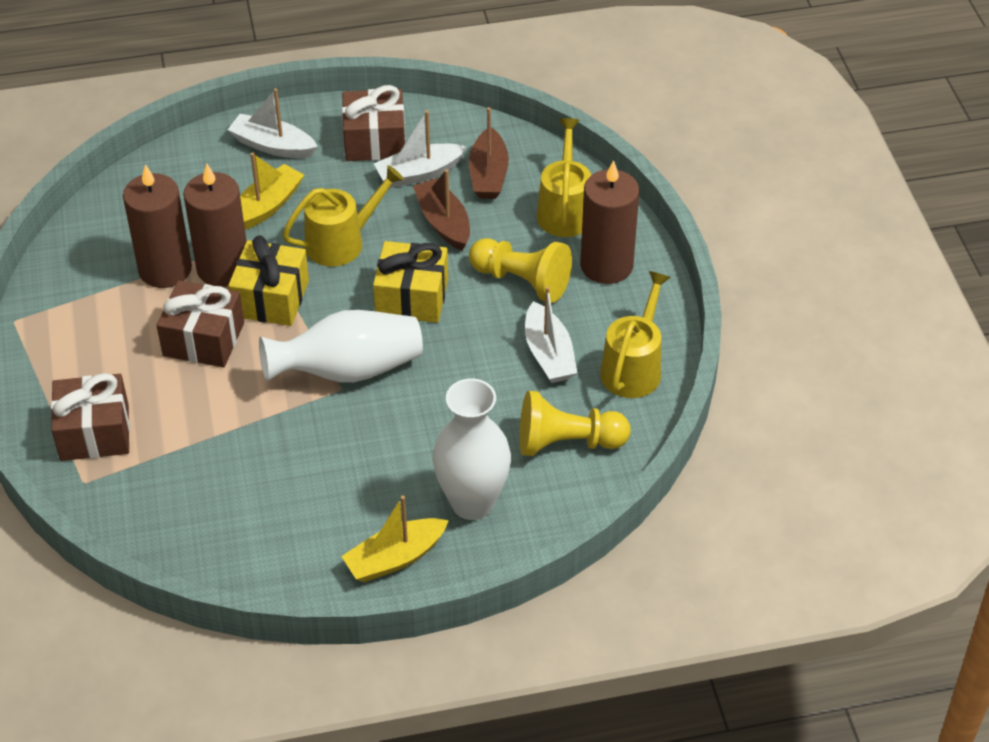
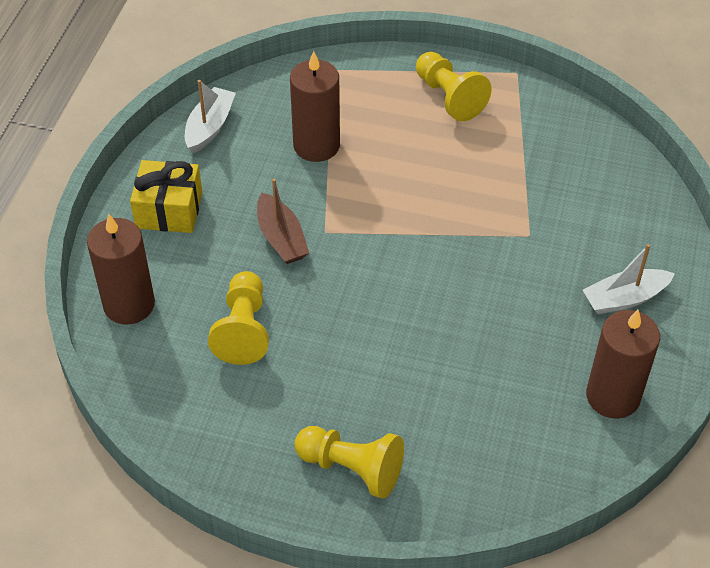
brown boat: 2 -> 1
brown gift: 3 -> 0
white boat: 3 -> 2
white vase: 2 -> 0
yellow boat: 2 -> 0
yellow gift: 2 -> 1
yellow pawn: 2 -> 3
yellow watering can: 3 -> 0

